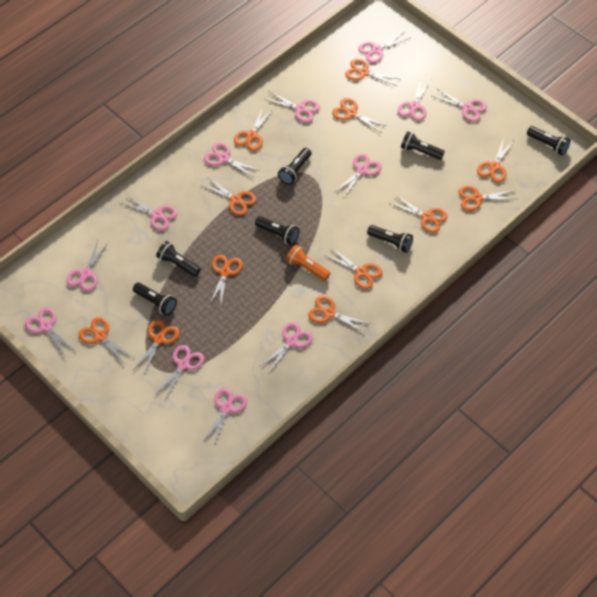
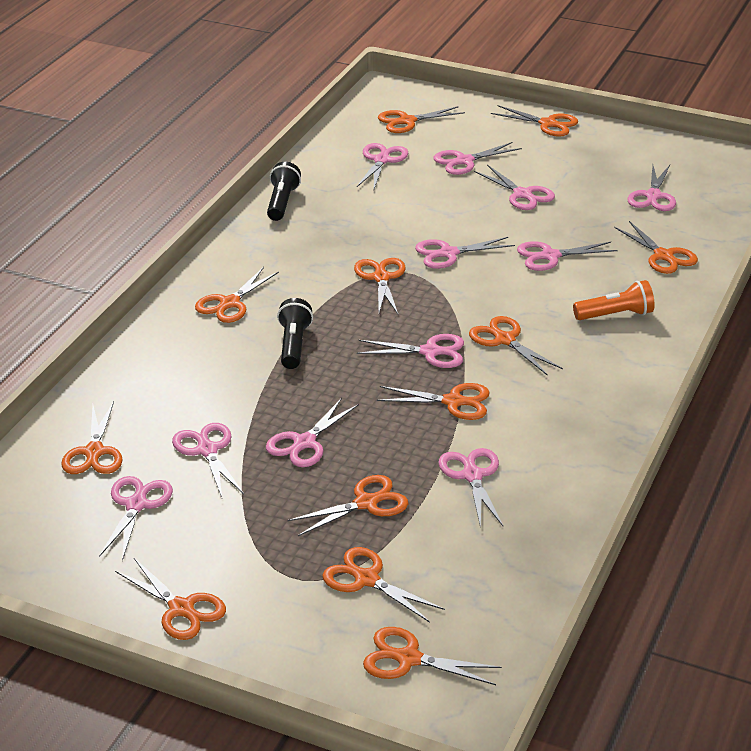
black flashlight: 7 -> 2
pink scissors: 12 -> 11

